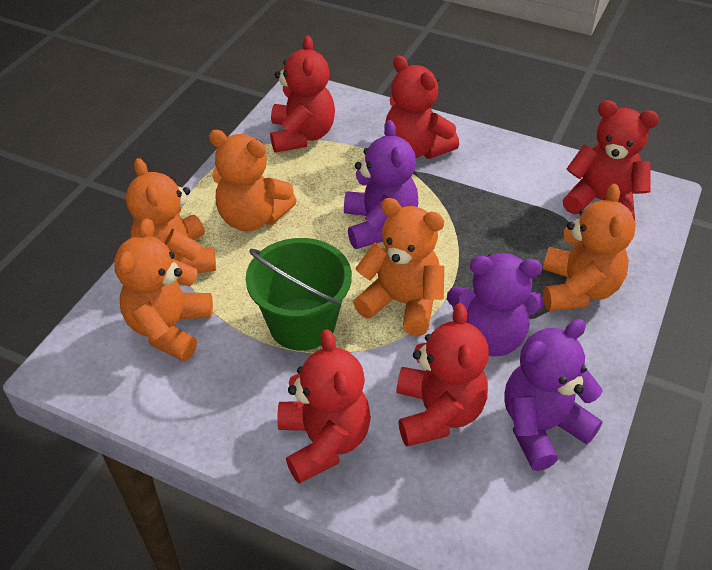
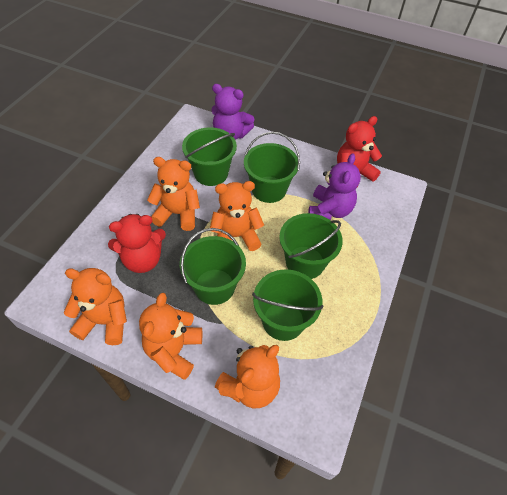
green bucket: 1 -> 5
purple teddy bear: 3 -> 2
red teddy bear: 5 -> 2

